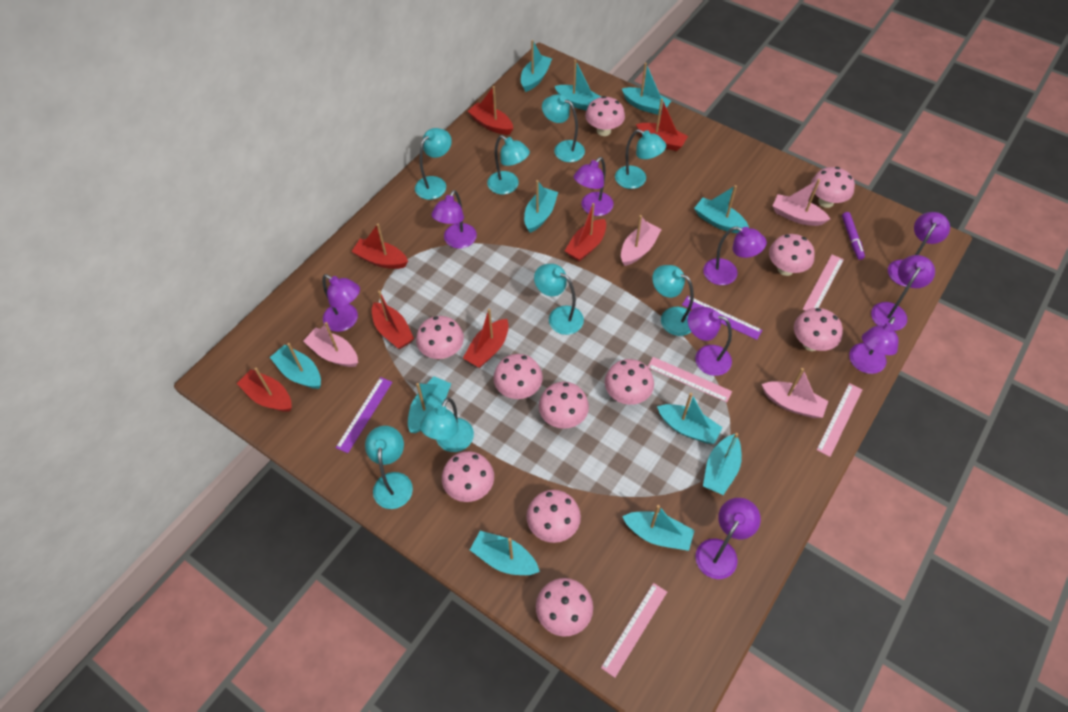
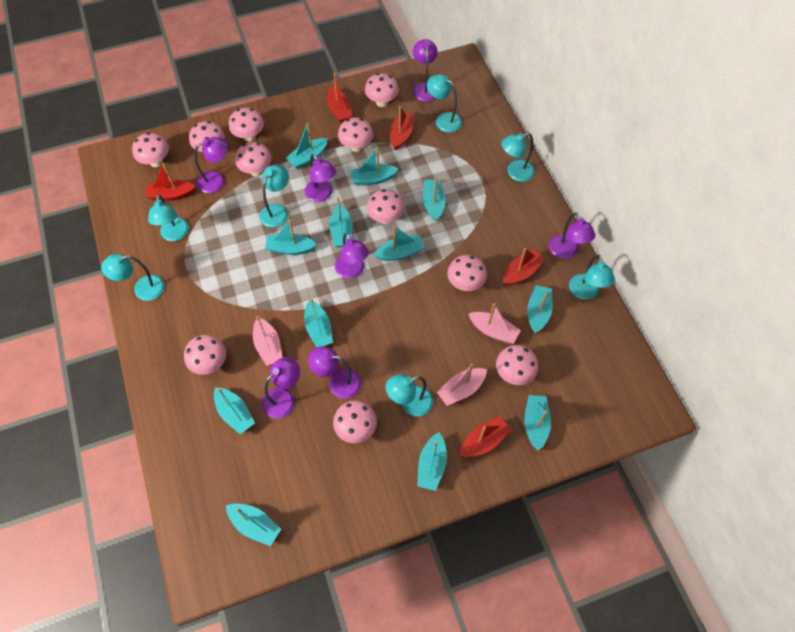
pink boat: 4 -> 3
pink ruler: 4 -> 0
purple lamp: 9 -> 7
purple marker: 1 -> 0
purple ruler: 2 -> 0
red boat: 7 -> 5
turquoise boat: 11 -> 12
turquoise lamp: 8 -> 7

